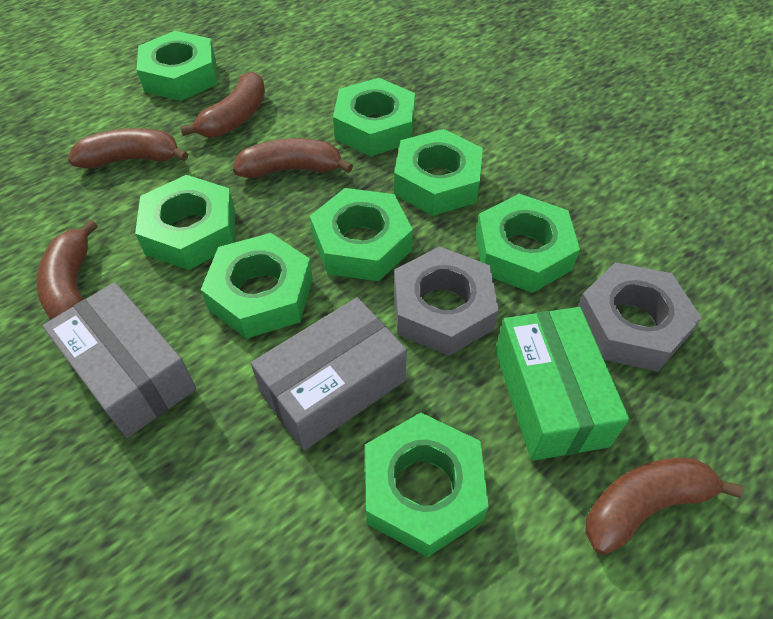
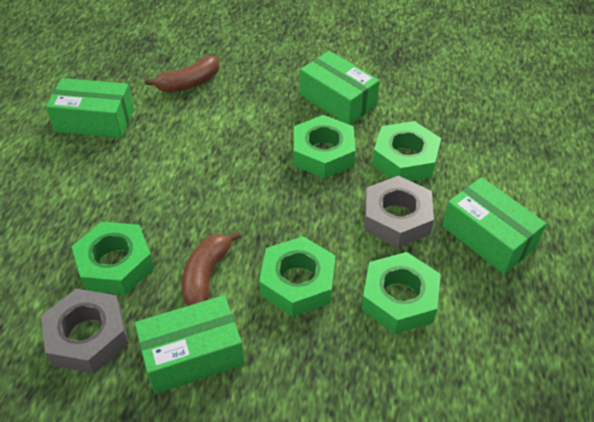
brown banana: 5 -> 2
green box: 1 -> 4
green nut: 8 -> 5
grey box: 2 -> 0

